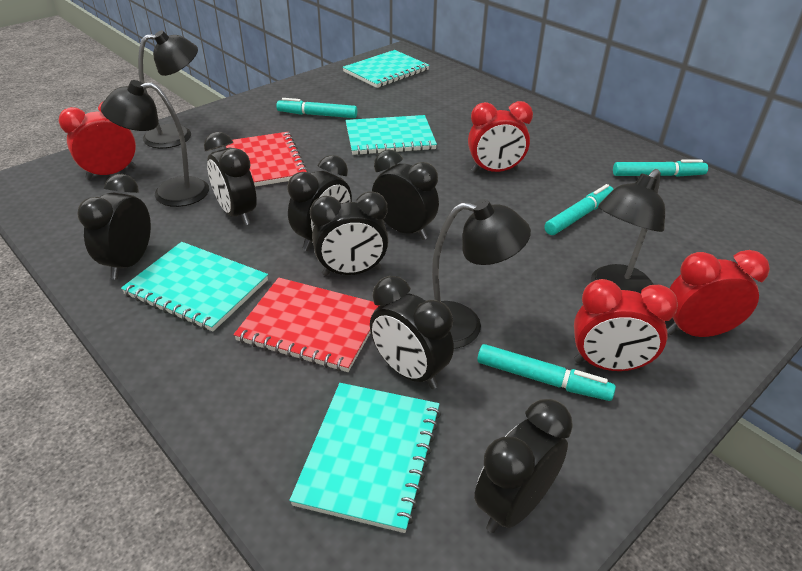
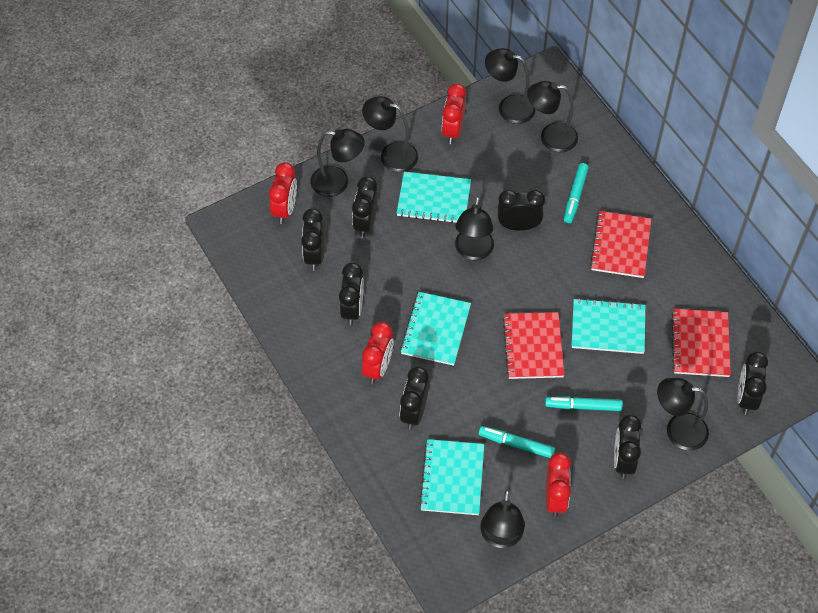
black lamp: 4 -> 7
red notebook: 2 -> 3
turquoise marker: 4 -> 3

